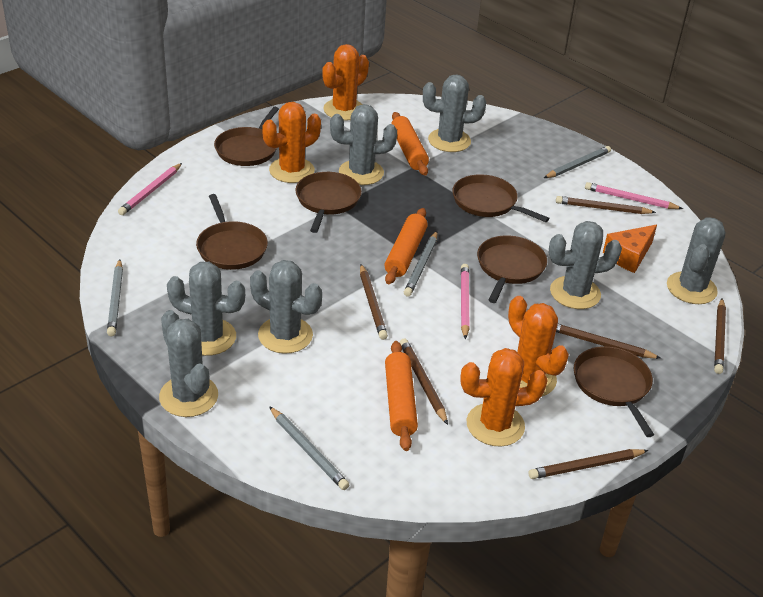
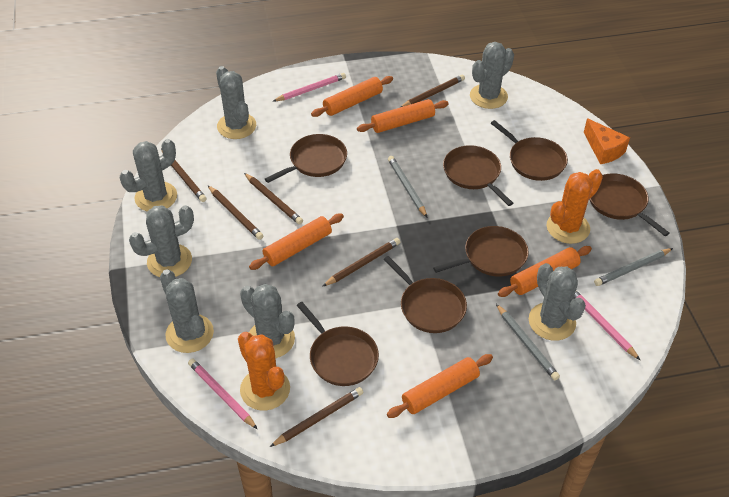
brown pan: 6 -> 7
grey pencil: 4 -> 3
orange cactus: 4 -> 2
orange rolling pin: 3 -> 5

